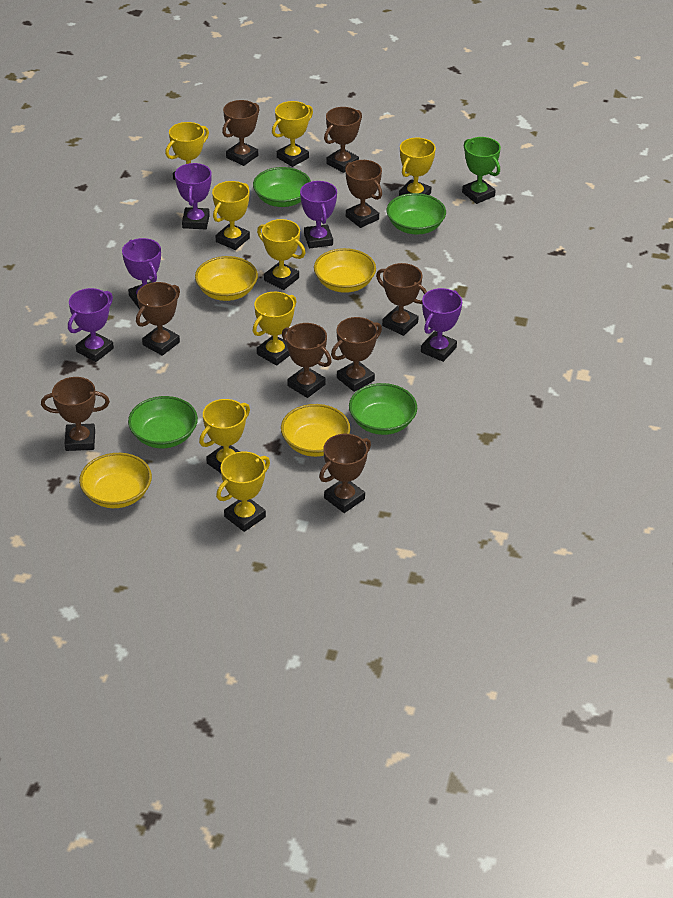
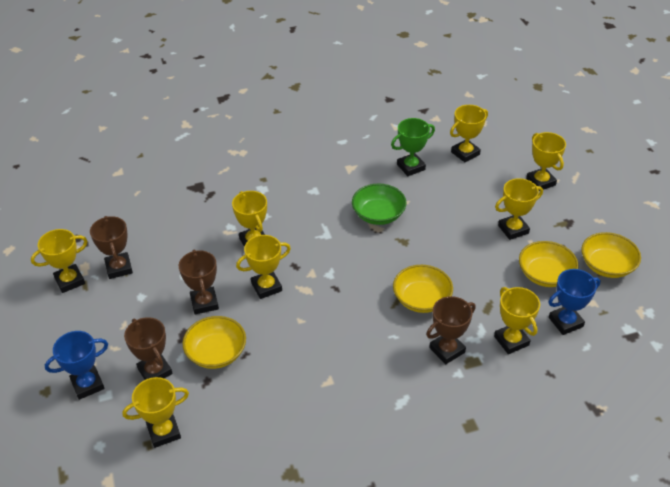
blue trophy: 0 -> 2
brown trophy: 9 -> 4
green bowl: 4 -> 1
purple trophy: 5 -> 0

